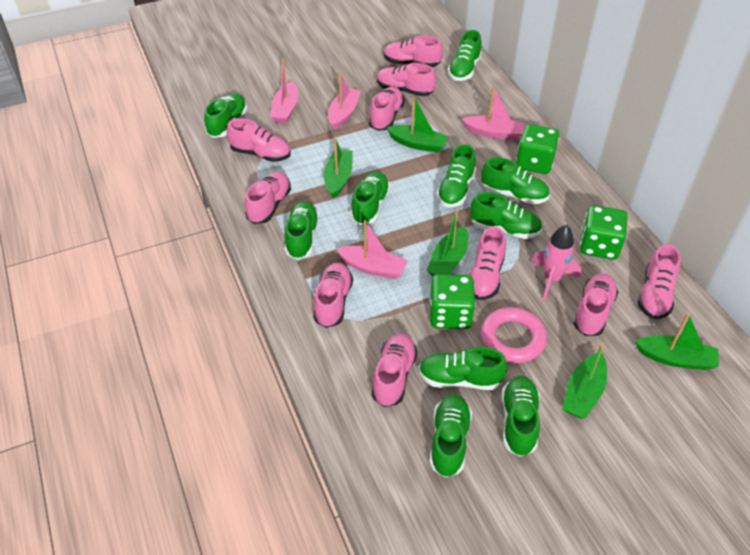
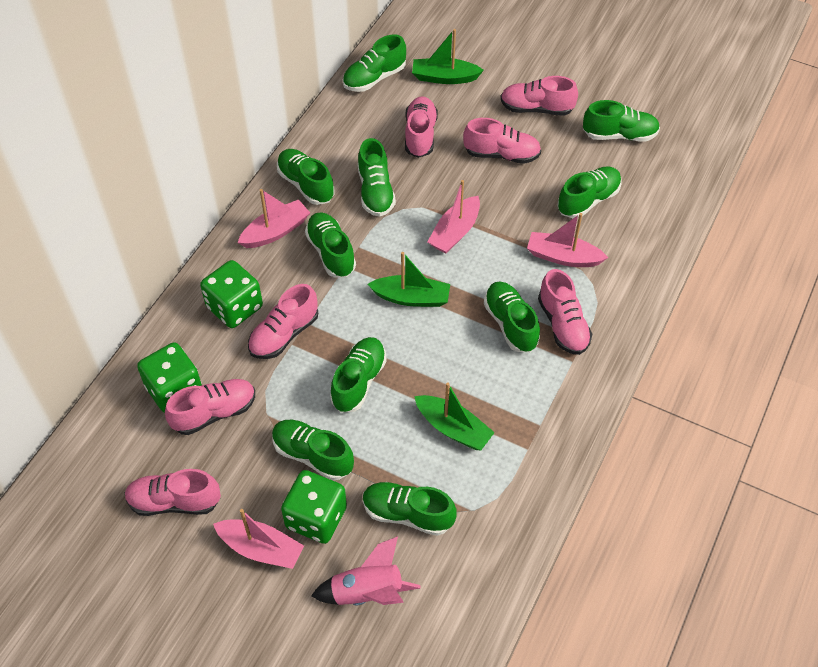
green boat: 5 -> 3
pink ring: 1 -> 0
pink shoe: 10 -> 7

